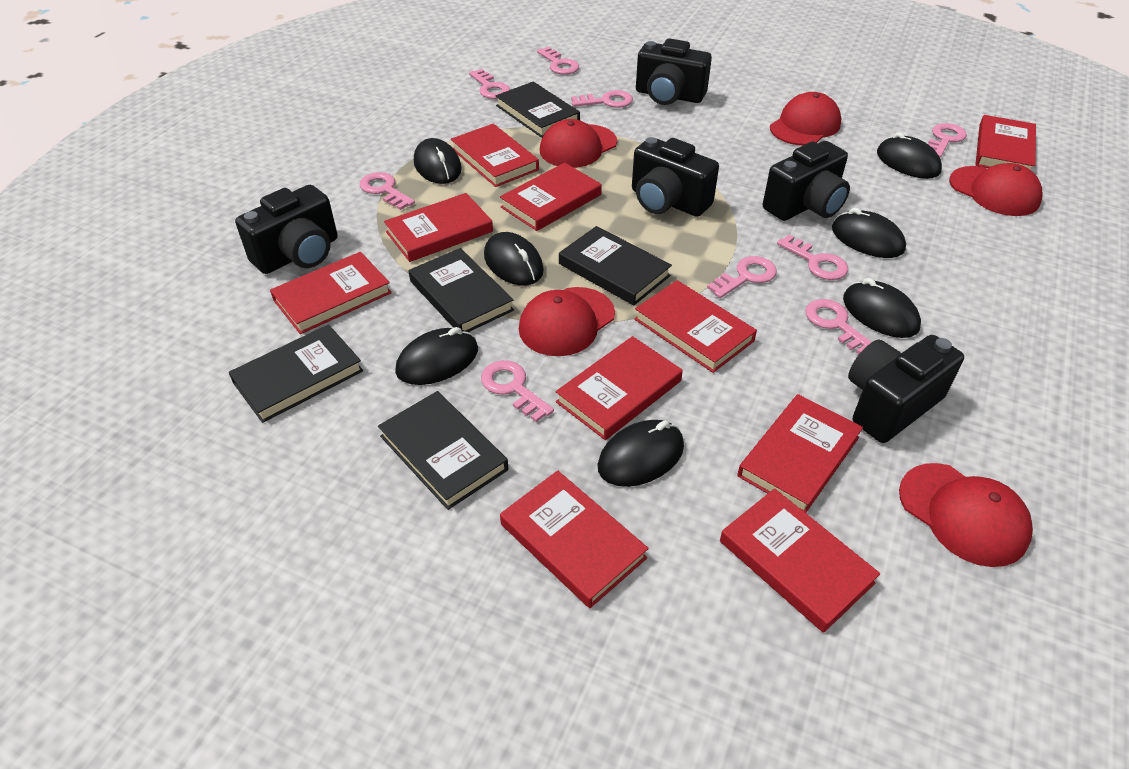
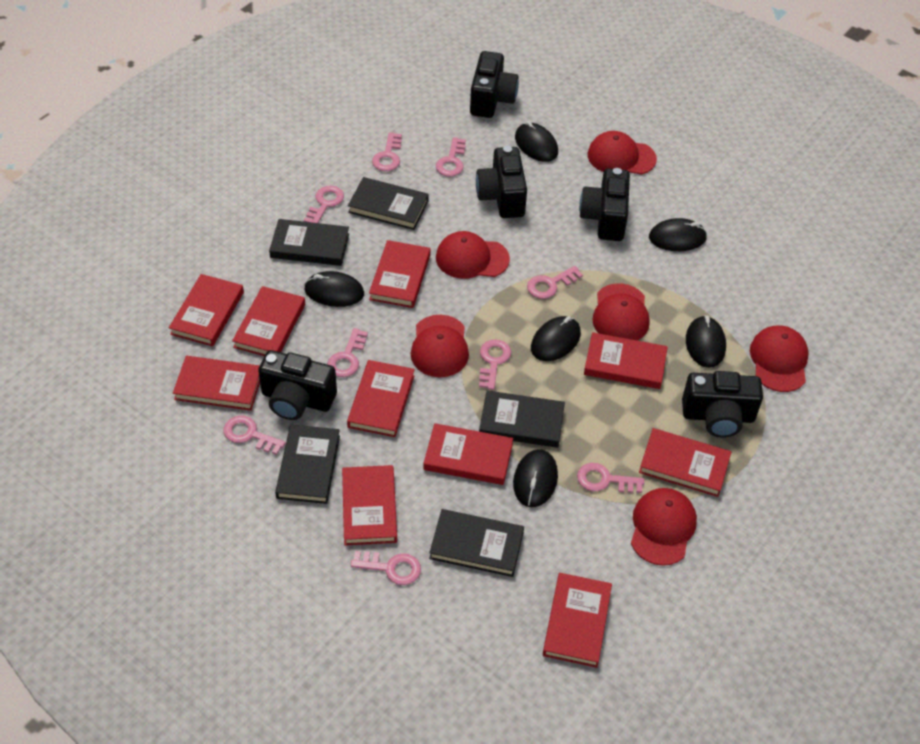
black mouse: 7 -> 6
red cap: 5 -> 6

